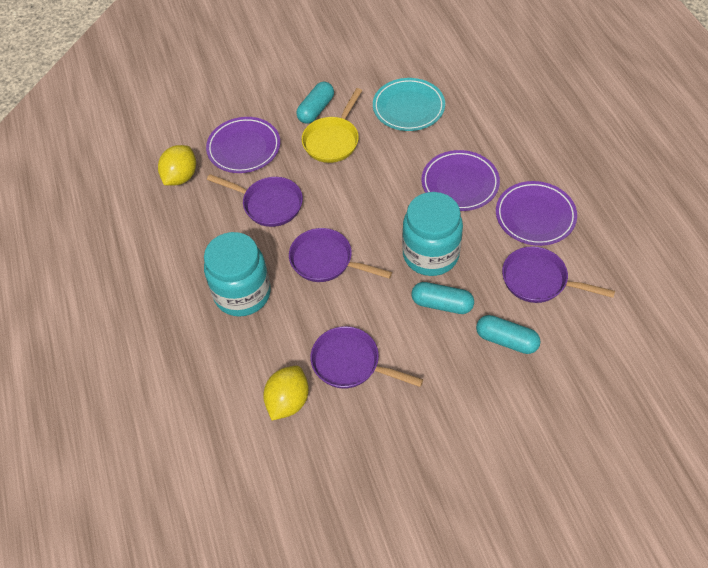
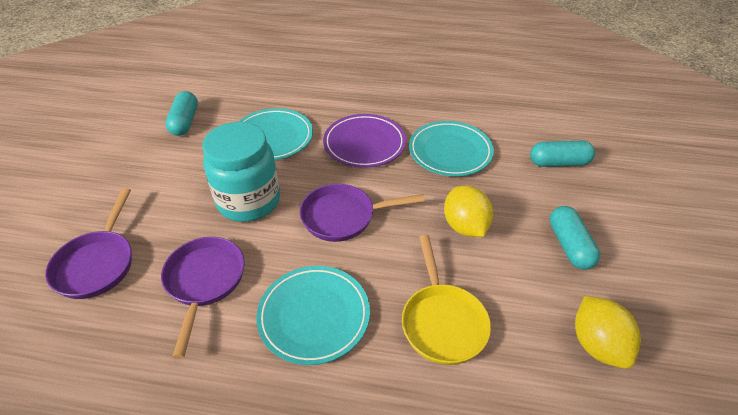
purple pan: 4 -> 3
purple plate: 3 -> 1
turquoise jar: 2 -> 1
turquoise plate: 1 -> 3

